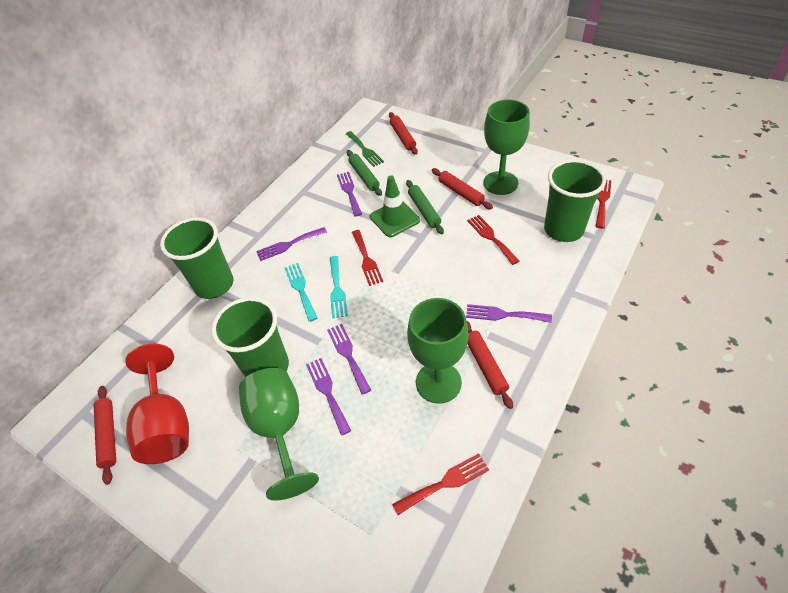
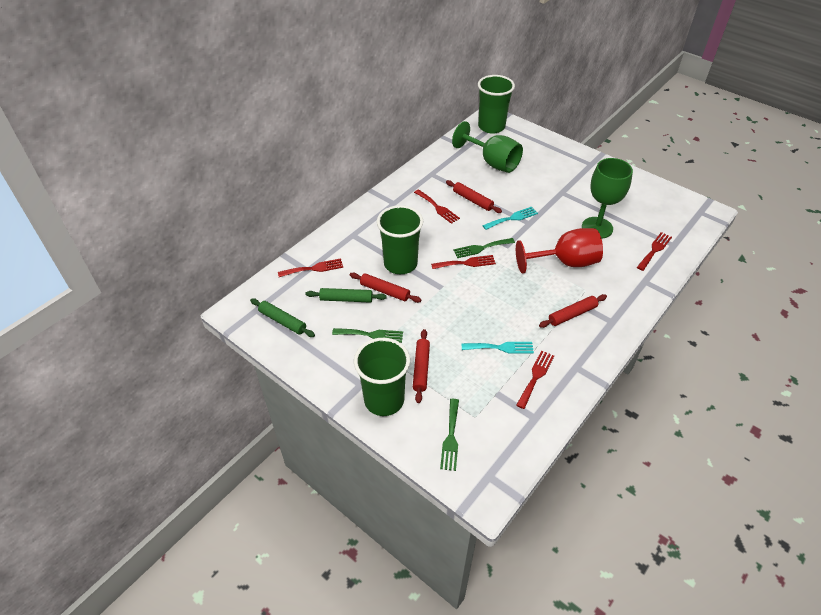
green fork: 1 -> 3
green goblet: 3 -> 2
green traffic cone: 1 -> 0
purple fork: 5 -> 0
red fork: 4 -> 5

